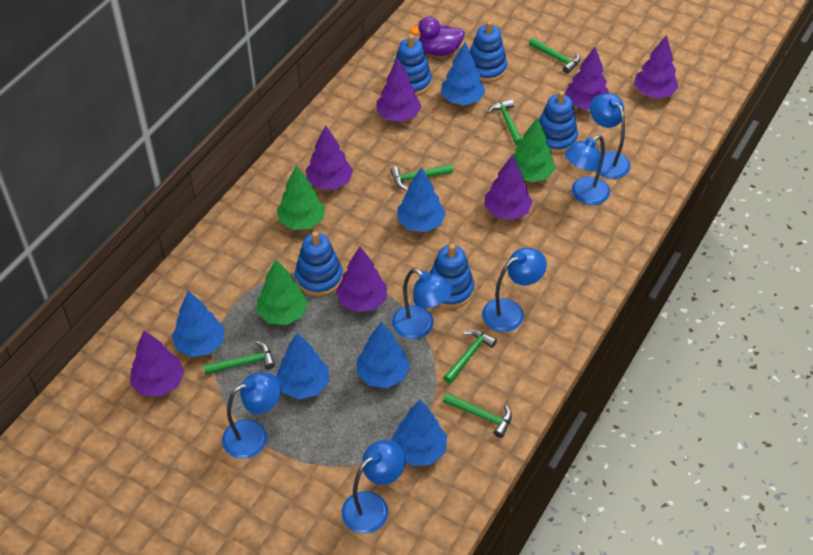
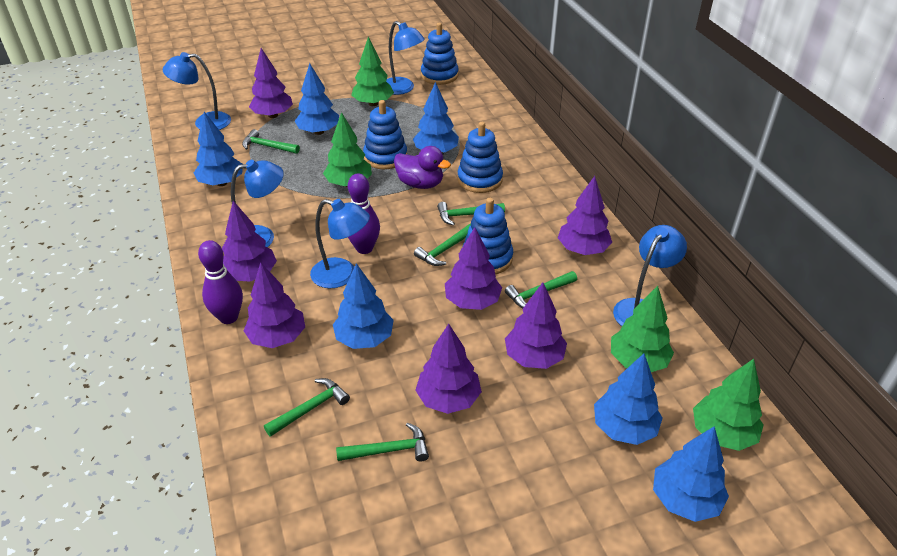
blue lamp: 6 -> 5
blue stacking toy: 5 -> 4
green tree: 3 -> 4
purple bowling pin: 0 -> 2

